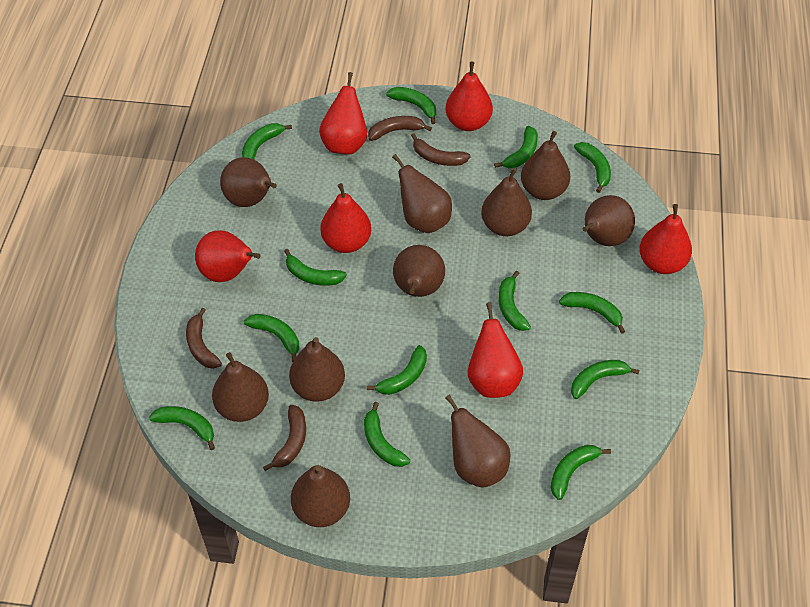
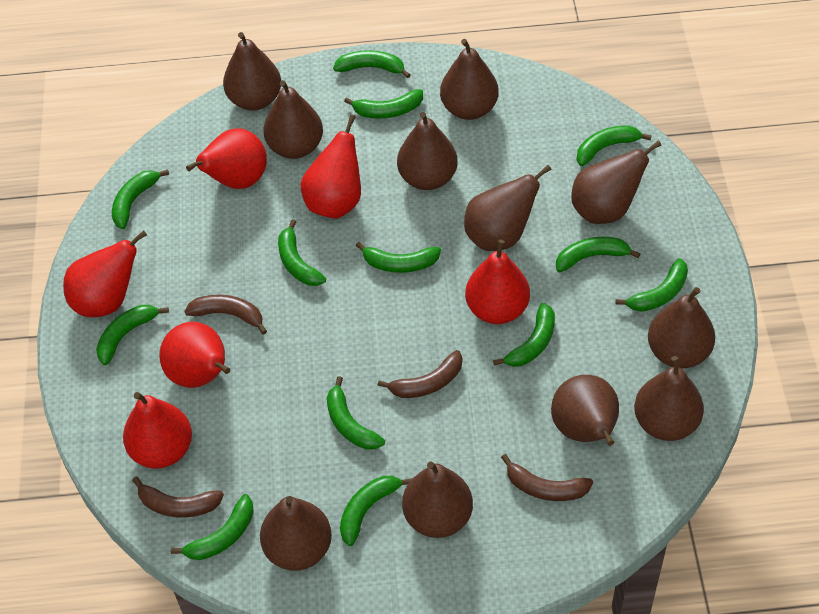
brown pear: 10 -> 11

